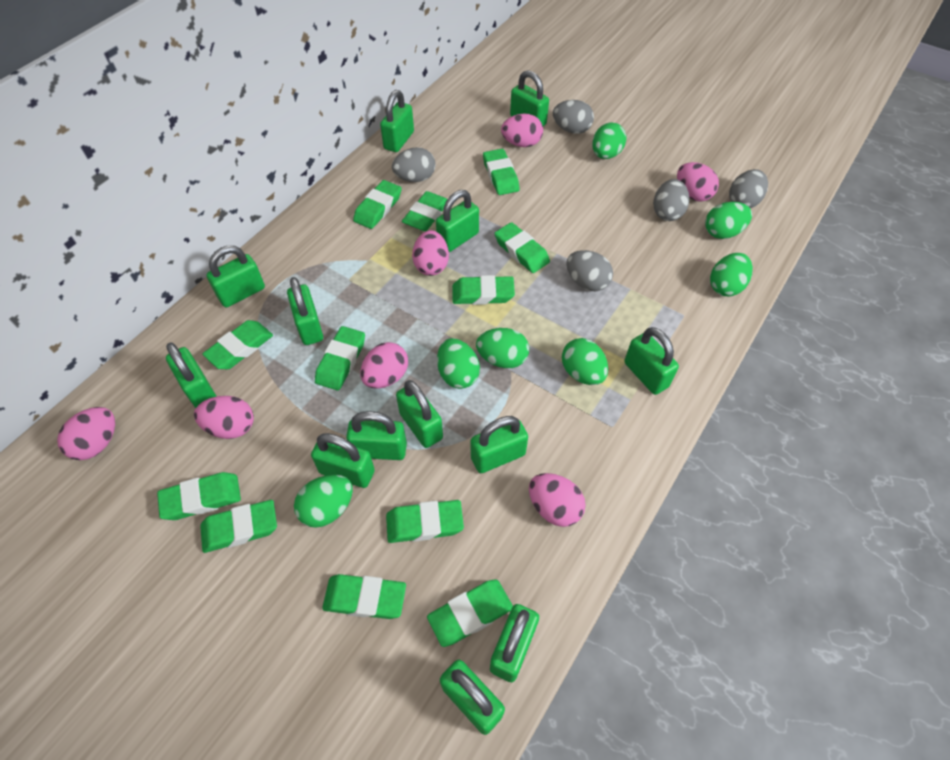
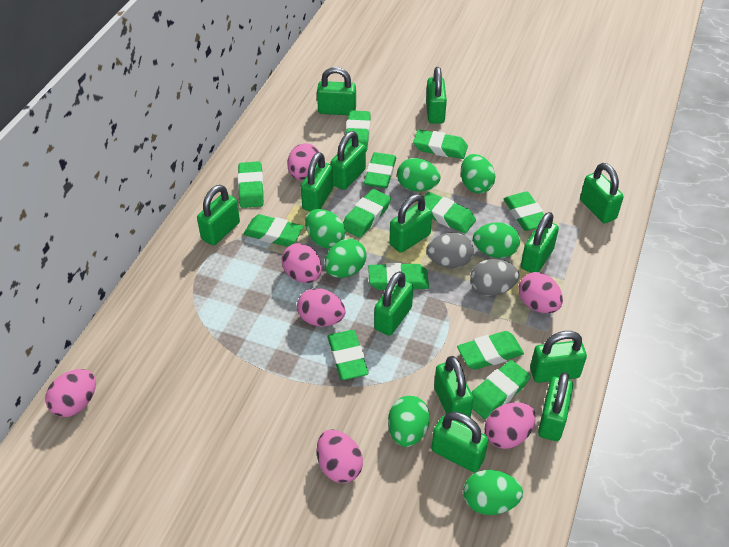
grey egg: 5 -> 2

